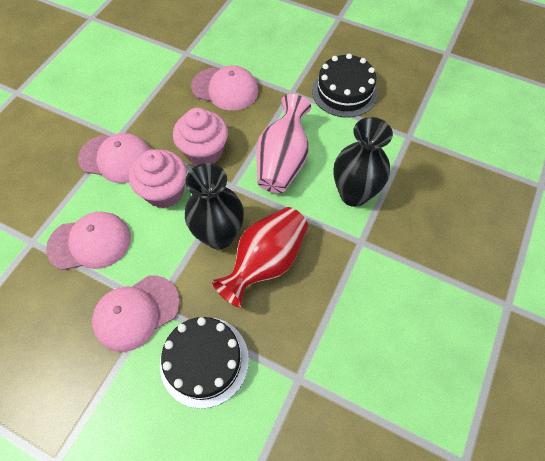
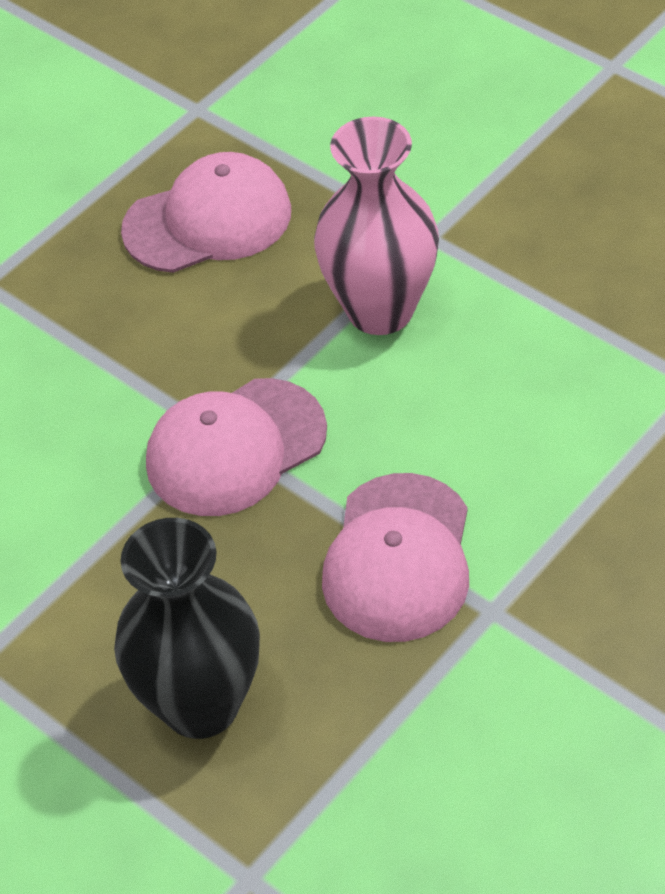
black cake: 2 -> 0
black vase: 2 -> 1
pink cap: 4 -> 3
pink cupcake: 2 -> 0
red vase: 1 -> 0

